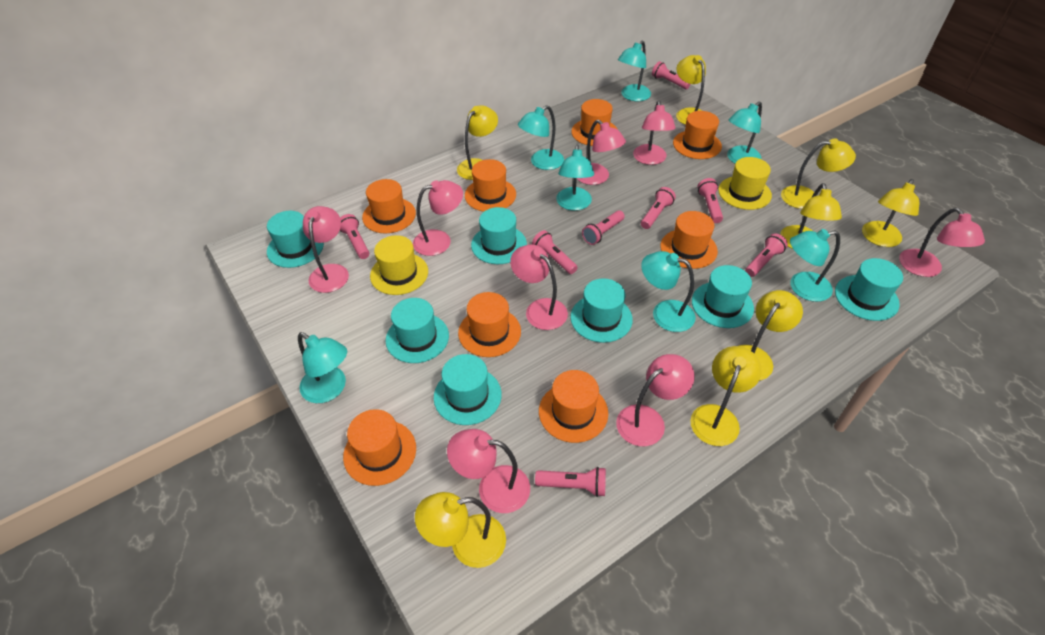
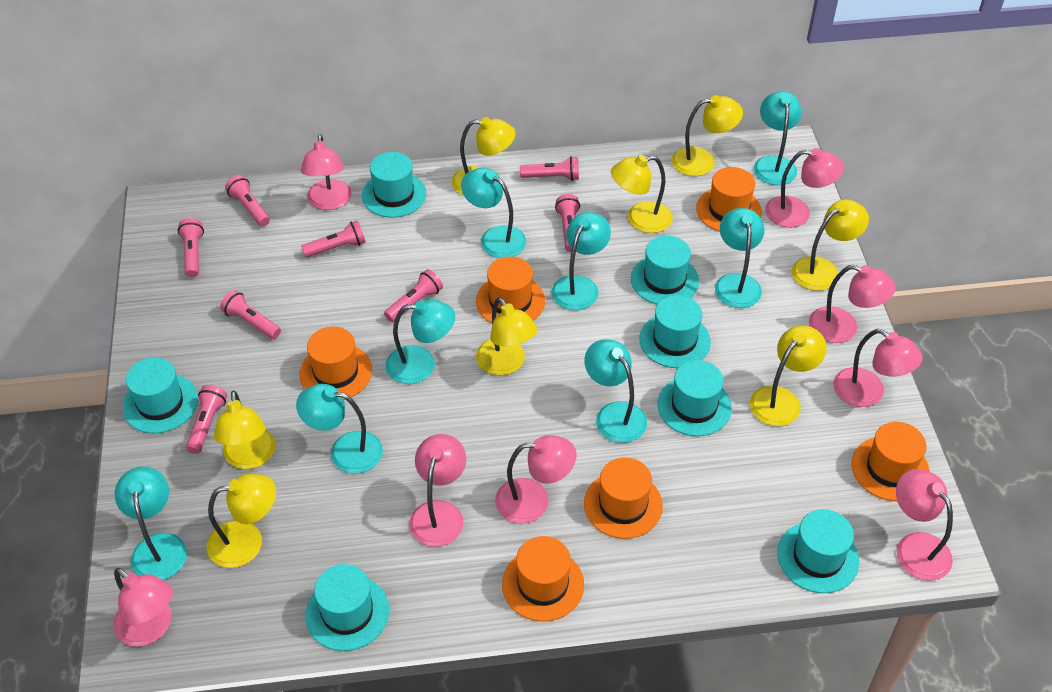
orange hat: 8 -> 6
turquoise lamp: 7 -> 8
yellow hat: 2 -> 0

